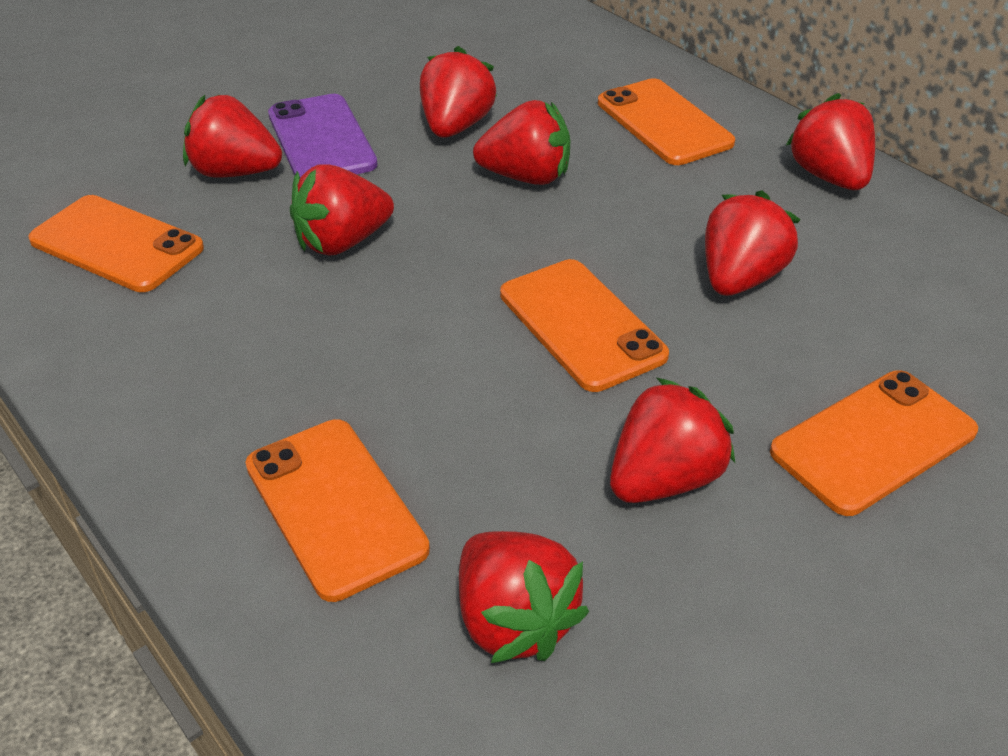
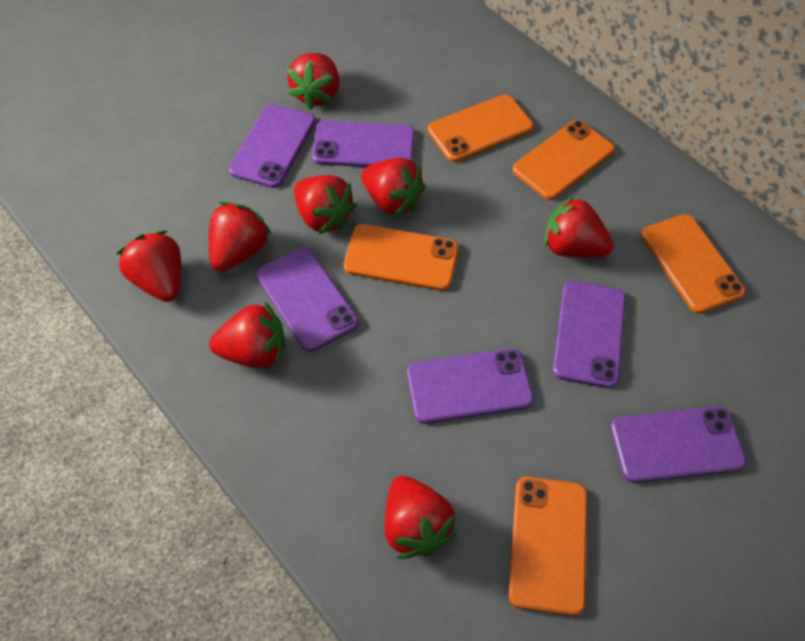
purple phone: 1 -> 6

